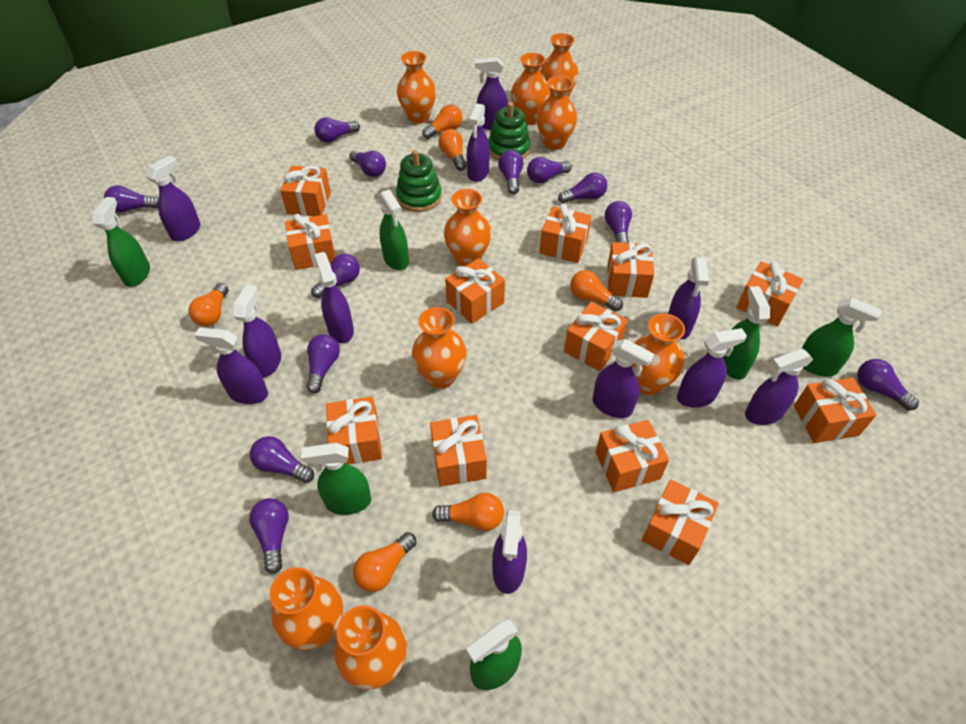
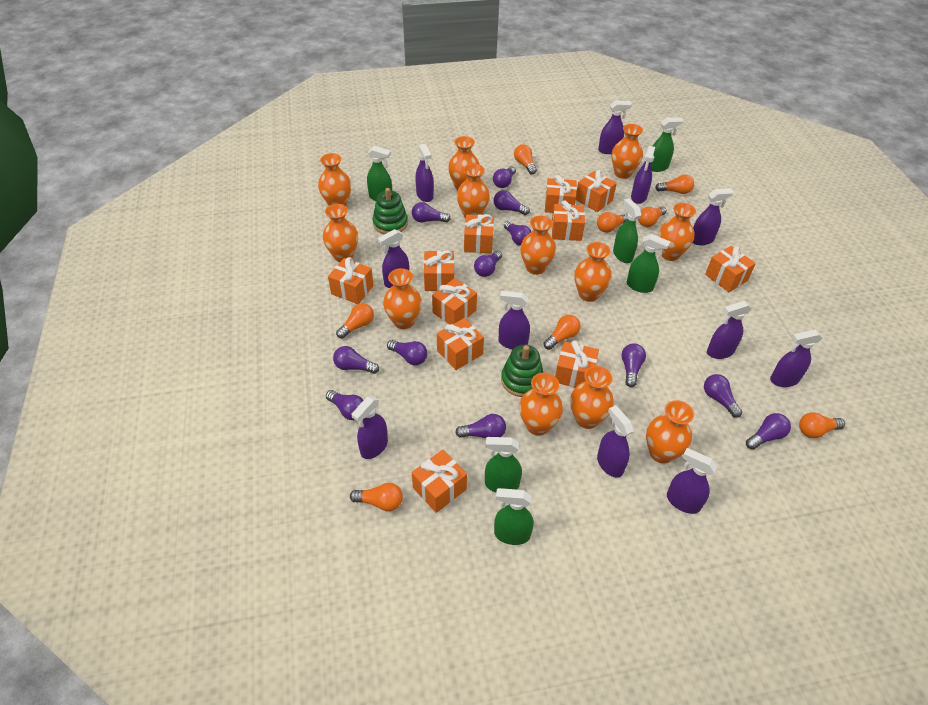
orange gift: 12 -> 11
orange light bulb: 6 -> 8
orange vase: 9 -> 12

